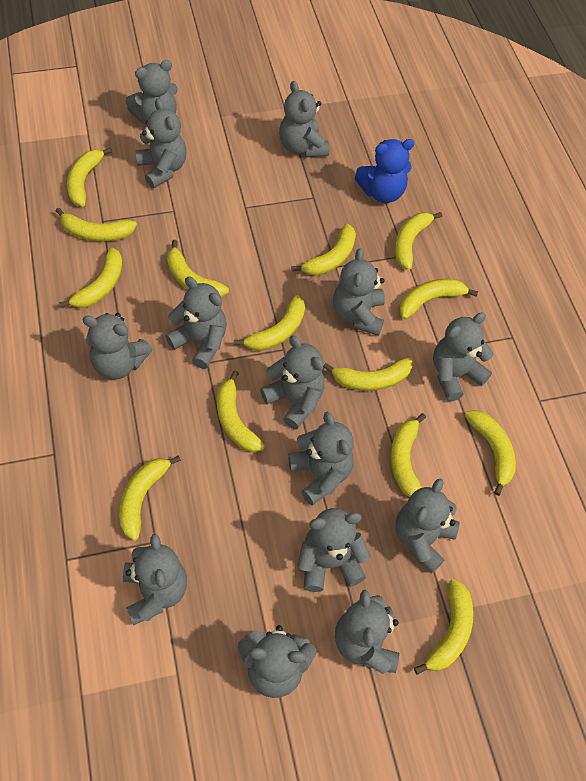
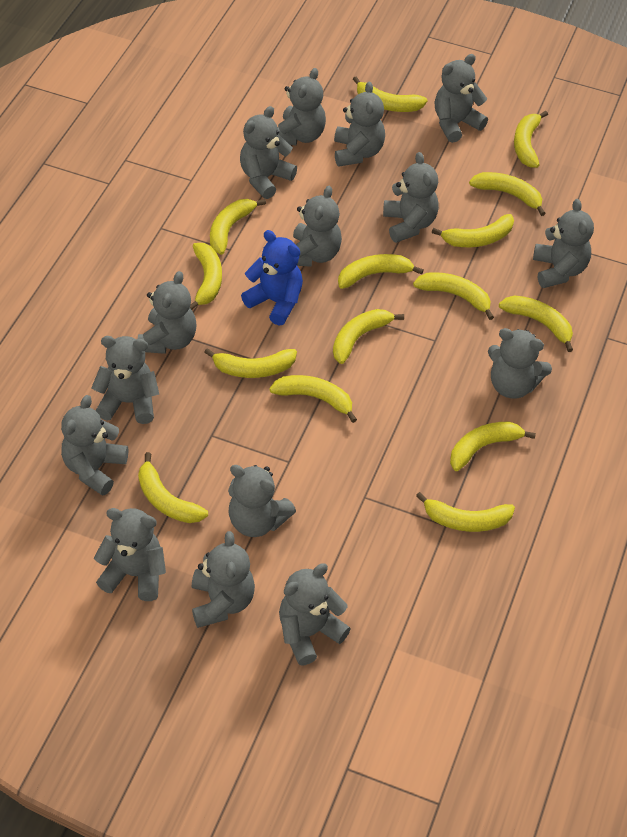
grey teddy bear: 14 -> 15
yellow banana: 14 -> 15

